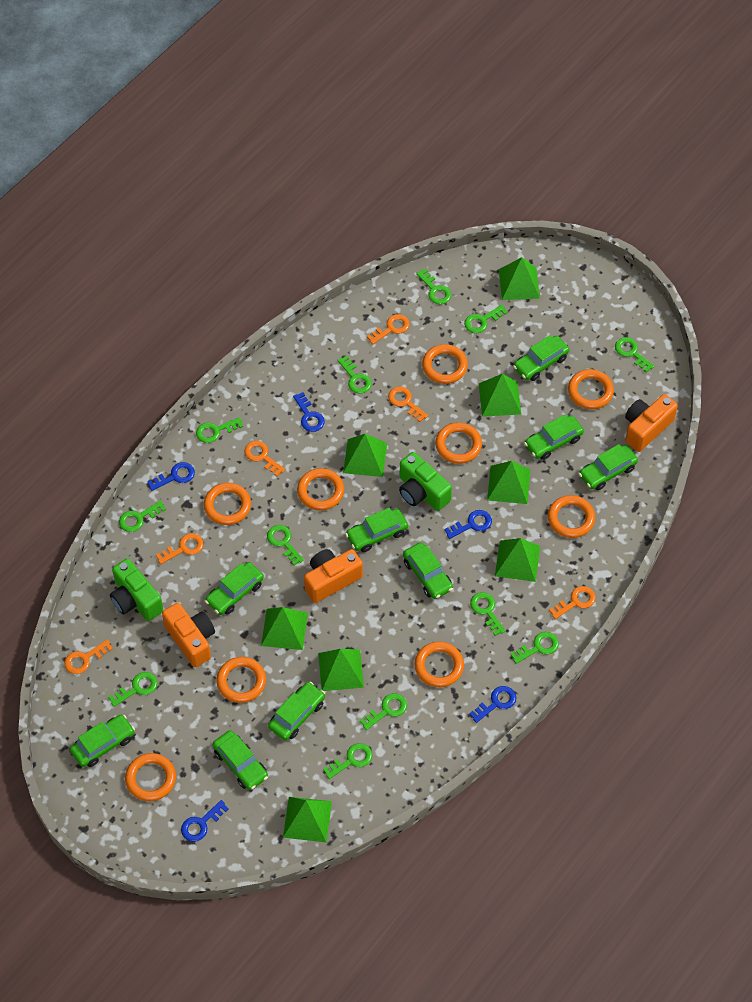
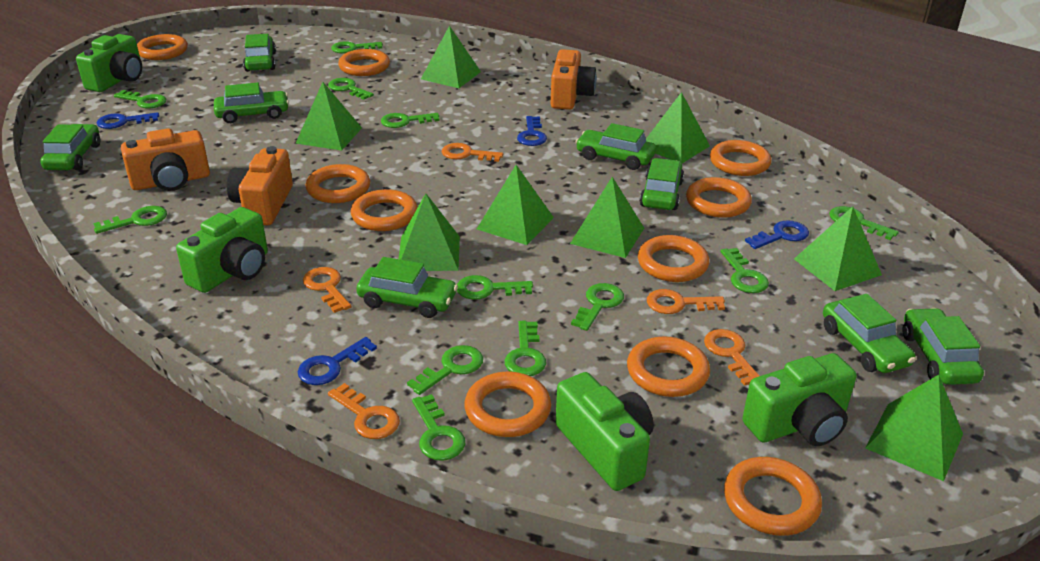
blue key: 5 -> 4
green camera: 2 -> 4
green car: 9 -> 8
orange key: 6 -> 5
orange ring: 9 -> 10

